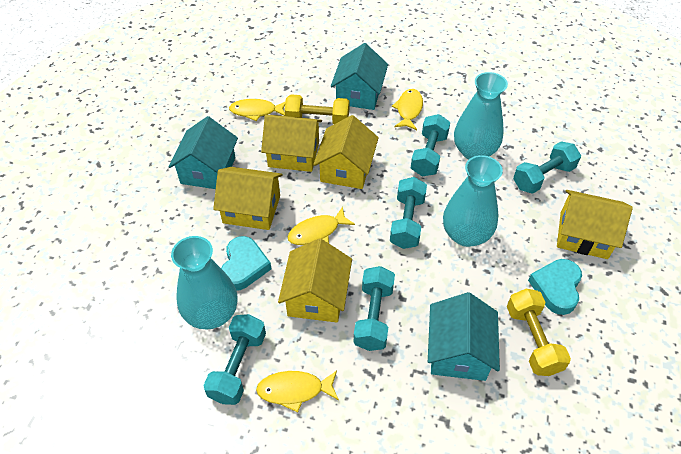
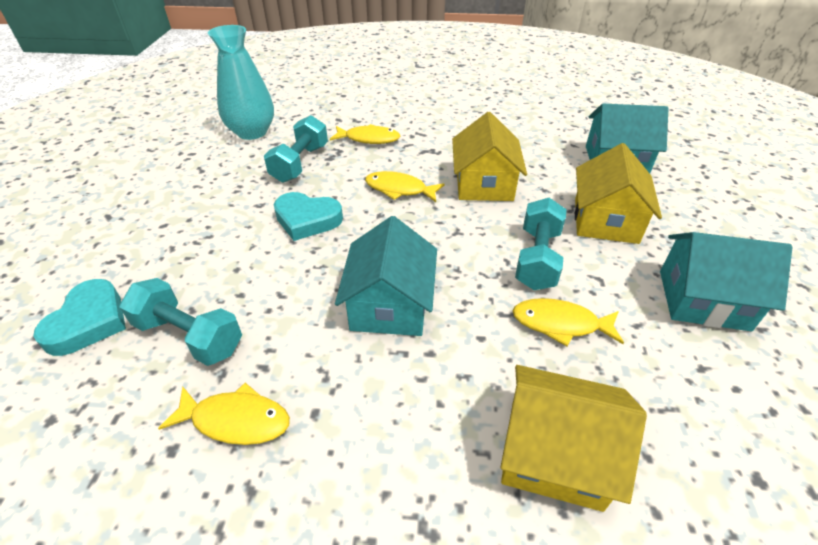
turquoise dumbbell: 5 -> 3
turquoise vase: 3 -> 1
yellow dumbbell: 2 -> 0
yellow house: 5 -> 3

